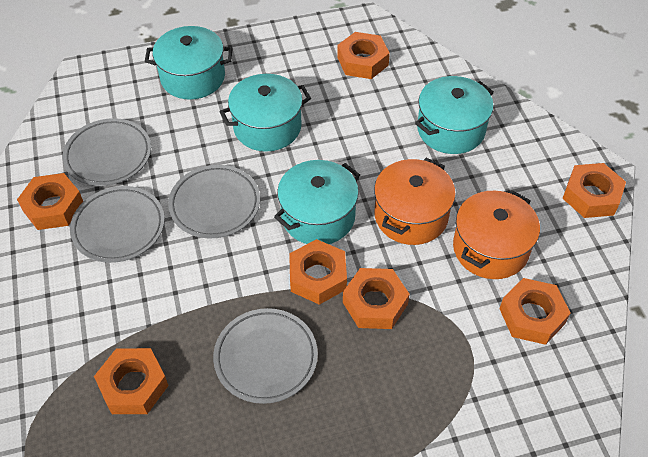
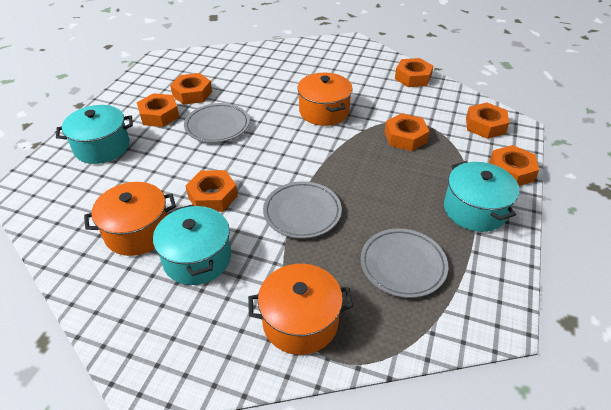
grey plate: 4 -> 3
orange pot: 2 -> 3
turquoise pot: 4 -> 3

